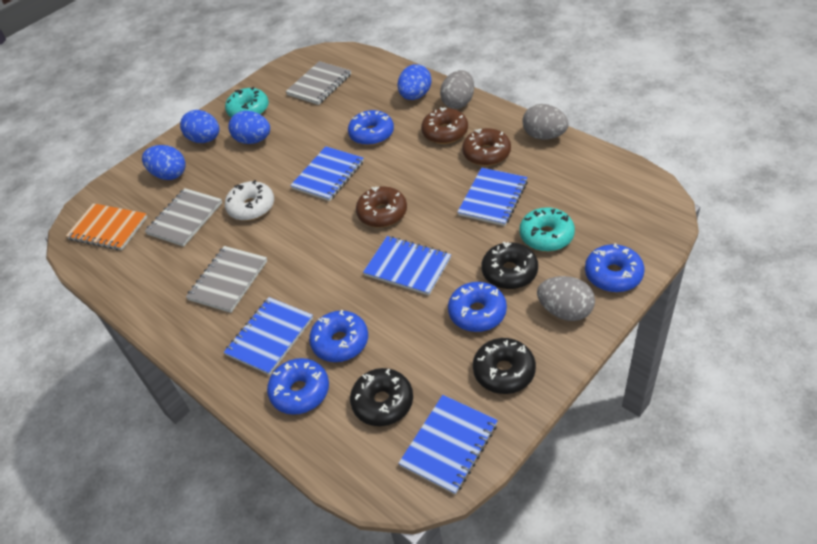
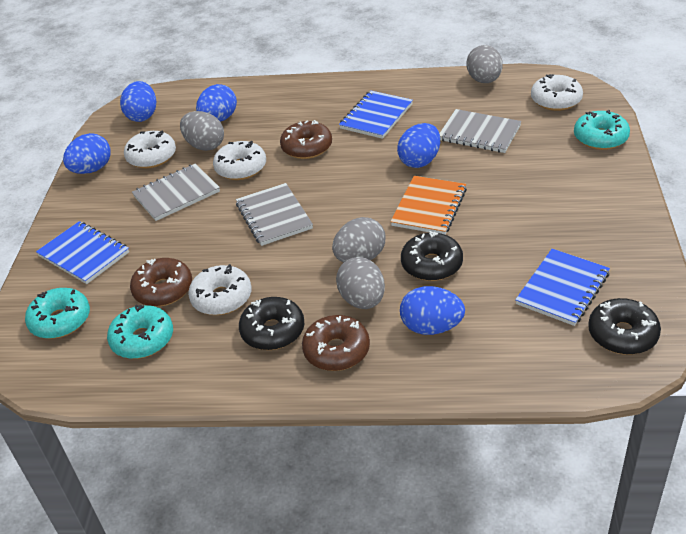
blue donut: 5 -> 0
blue egg: 4 -> 5
blue notebook: 5 -> 3
grey egg: 3 -> 4
turquoise donut: 2 -> 3
white donut: 1 -> 4

